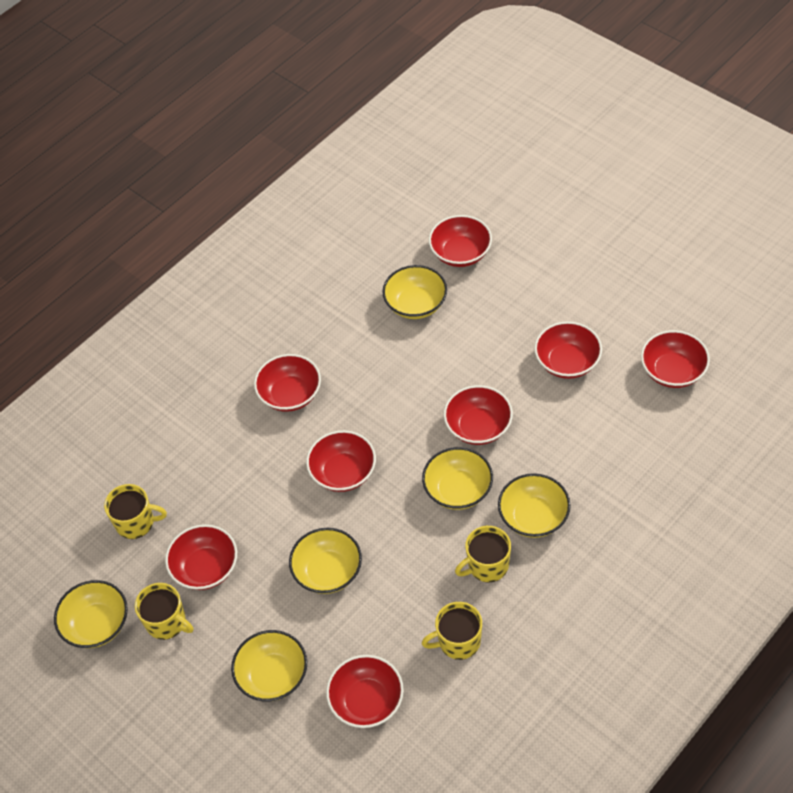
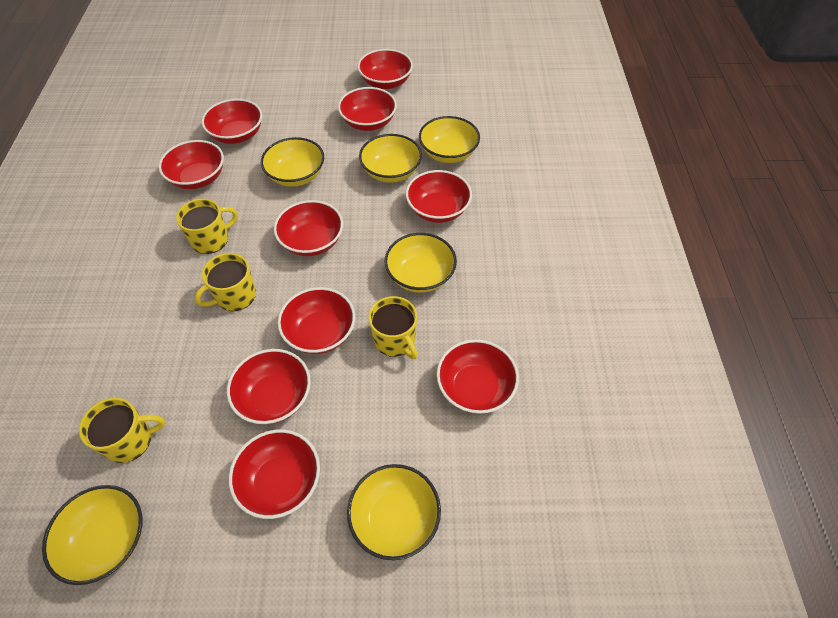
red bowl: 8 -> 10

